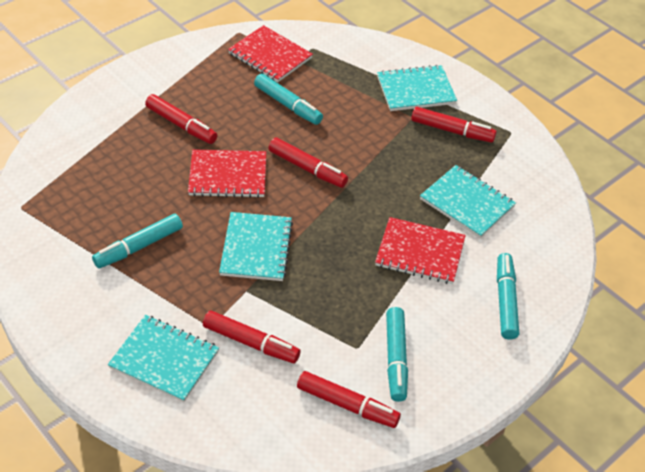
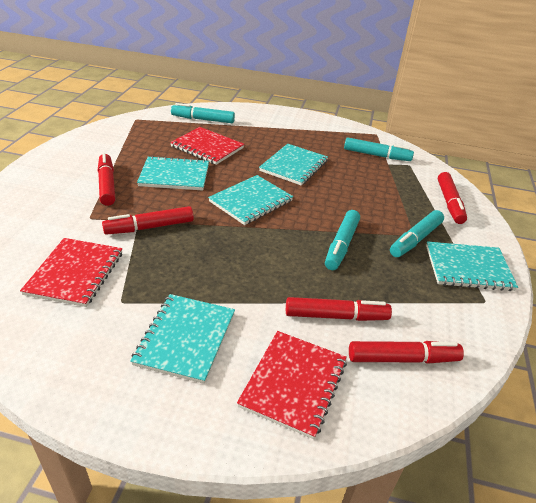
turquoise notebook: 4 -> 5

